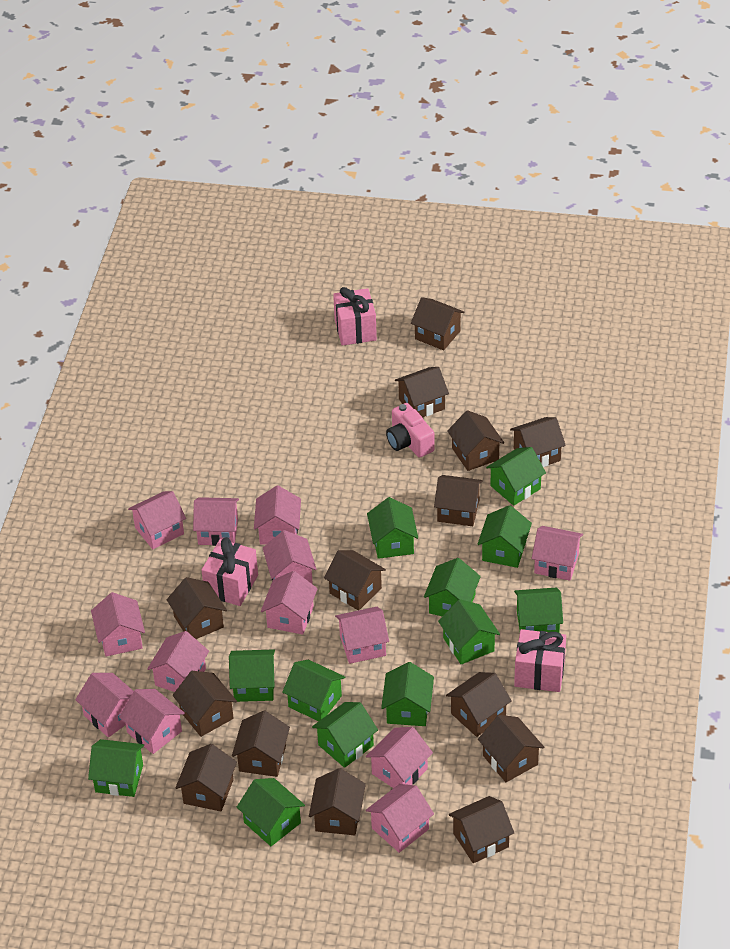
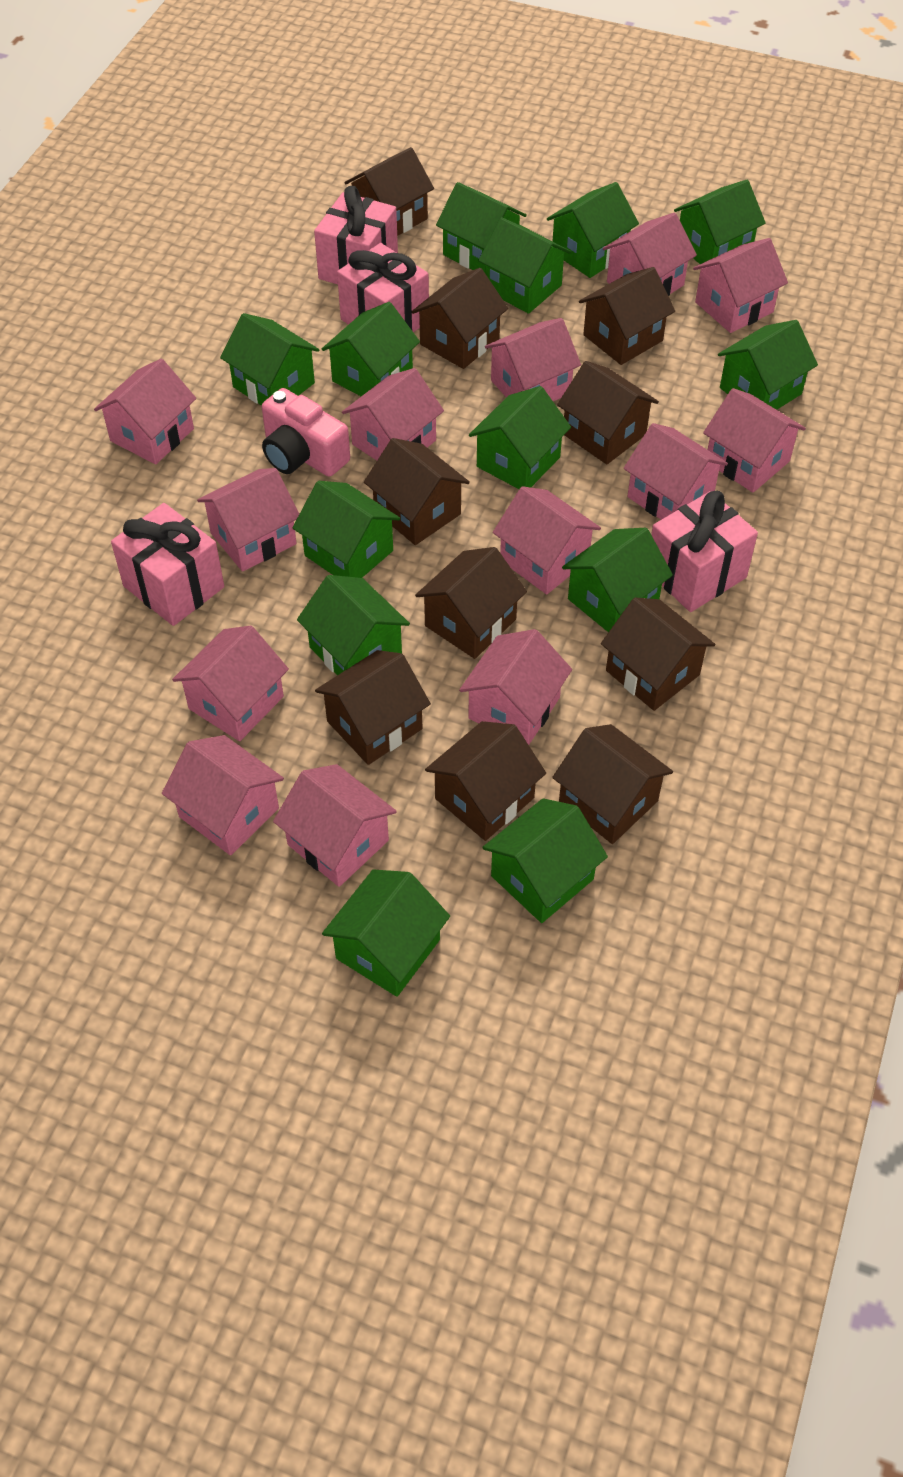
brown house: 14 -> 10
green house: 12 -> 13
pink gift: 3 -> 4

